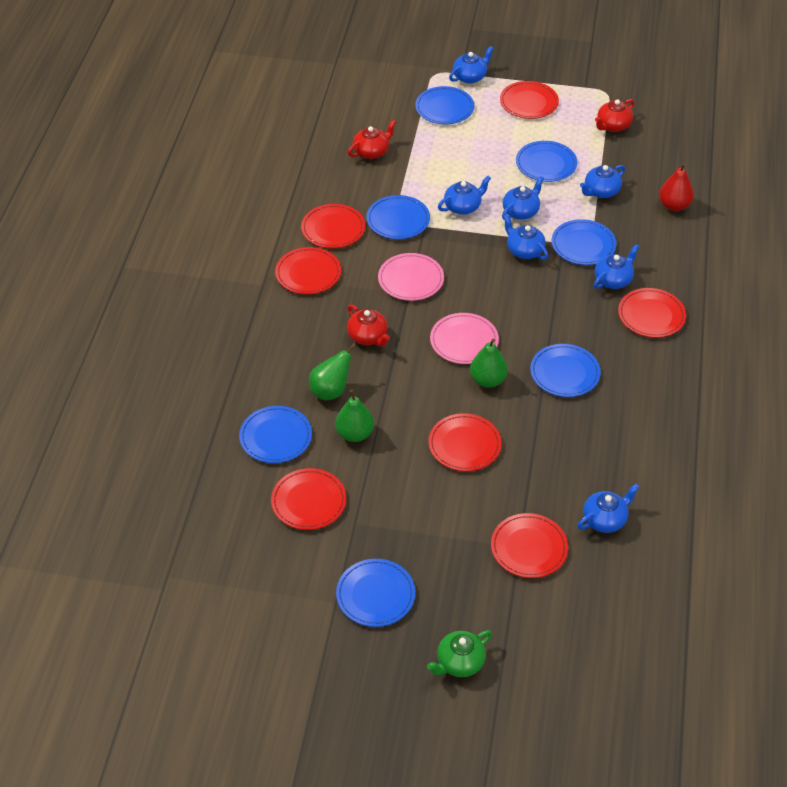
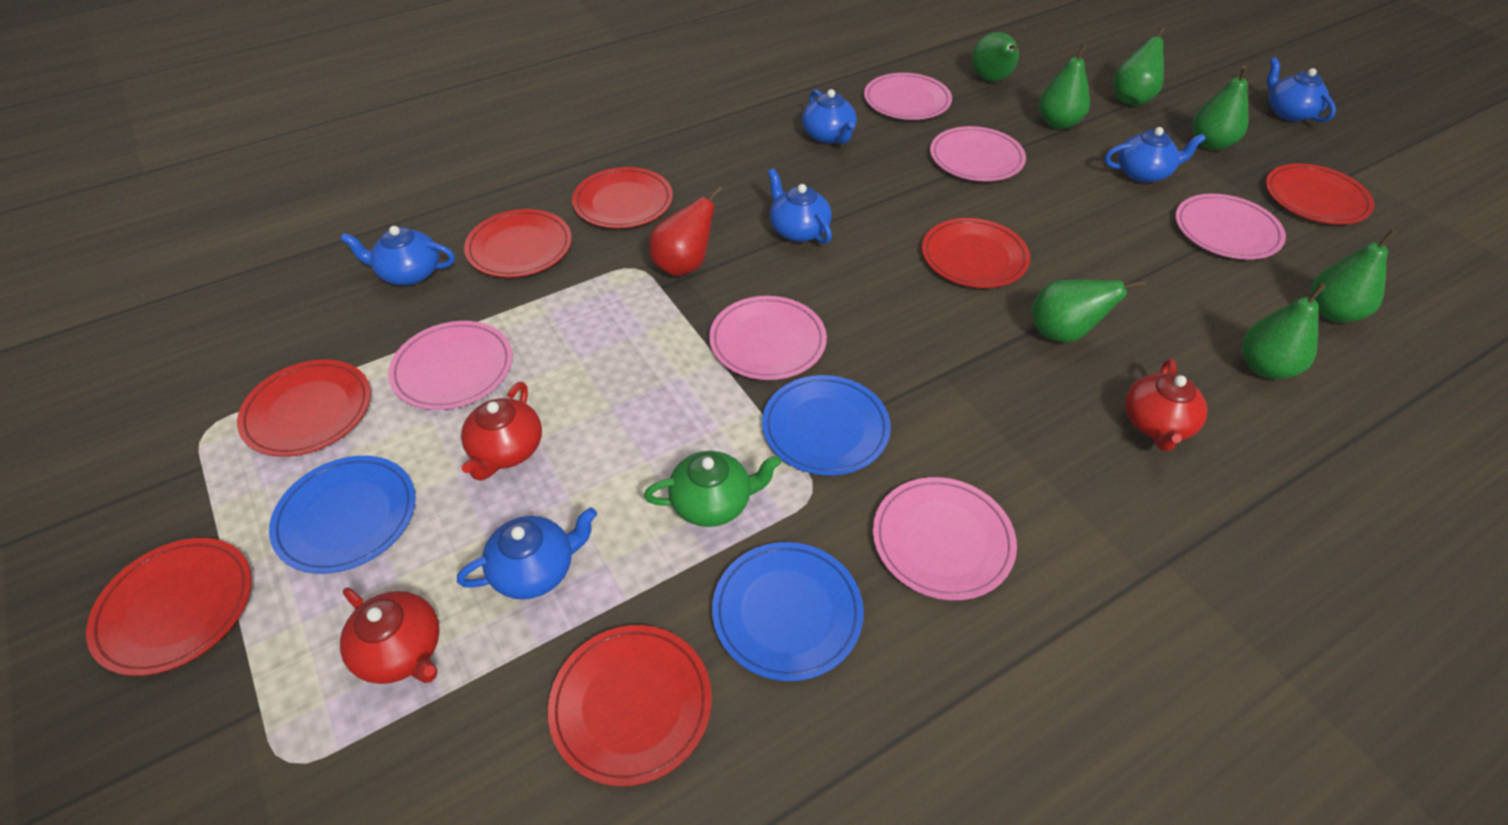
blue plate: 7 -> 3
blue teapot: 7 -> 6
green pear: 3 -> 7
pink plate: 2 -> 6

